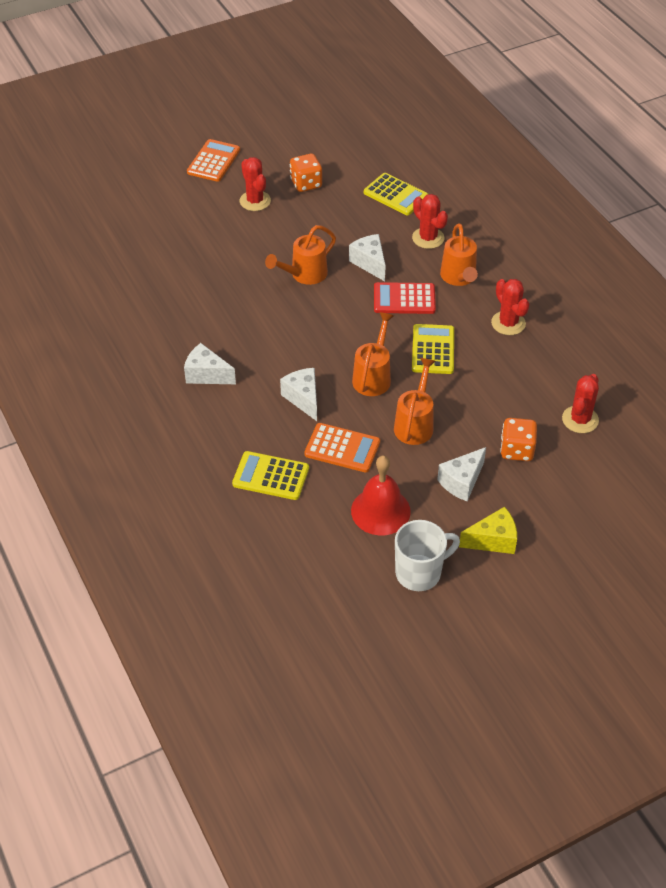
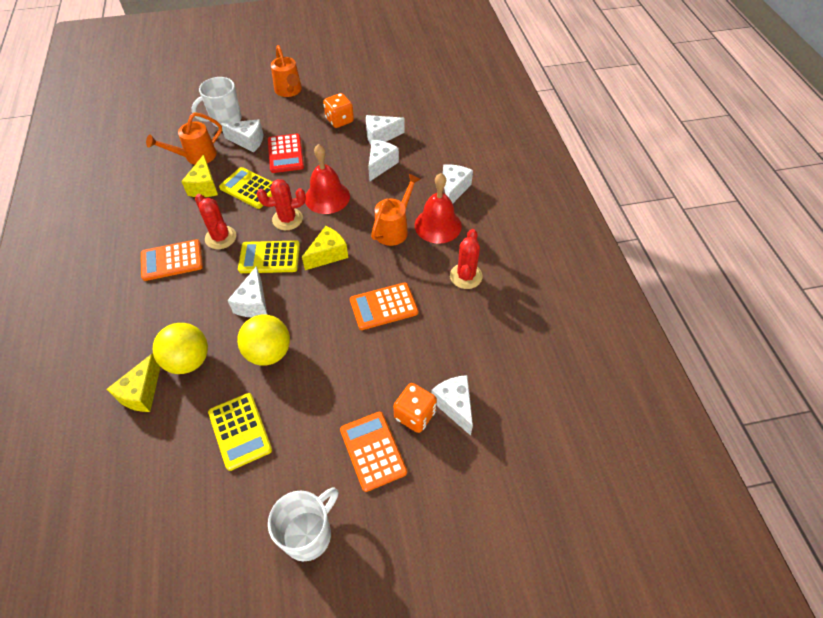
orange calculator: 2 -> 3
orange watering can: 4 -> 3
red bell: 1 -> 2
red cactus: 4 -> 3
white cheese: 4 -> 6
white mug: 1 -> 2
yellow ball: 0 -> 2
yellow cheese: 1 -> 3

